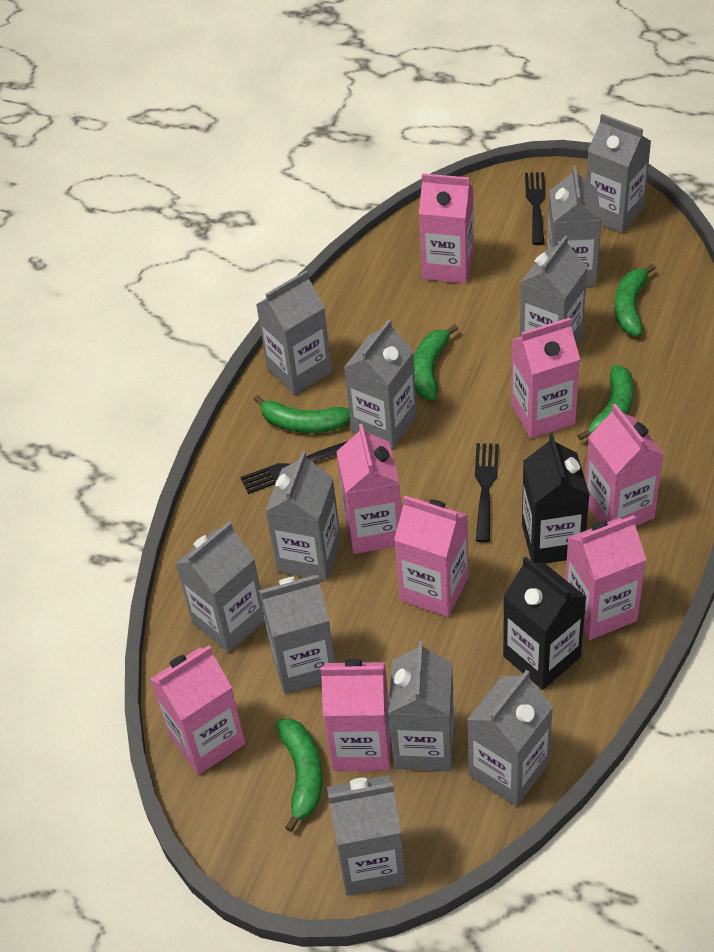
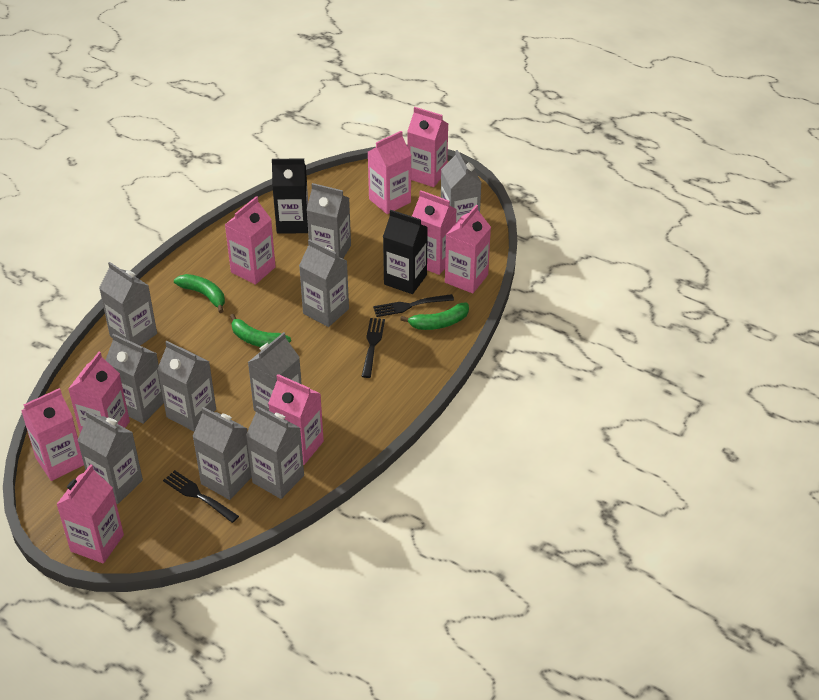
green banana: 5 -> 3
grey carton: 11 -> 10
pink carton: 8 -> 9

